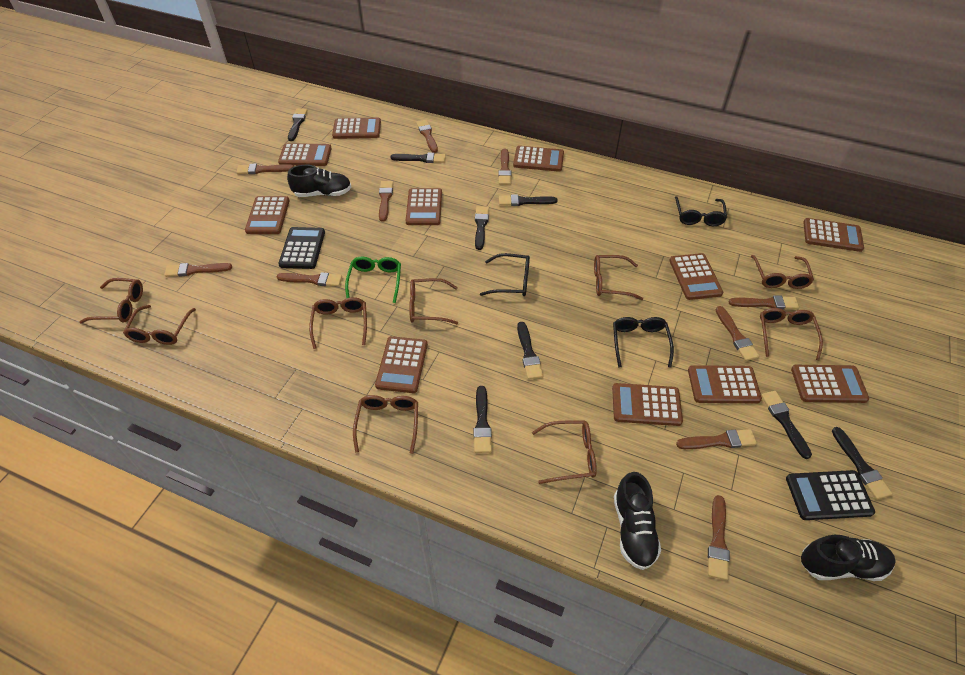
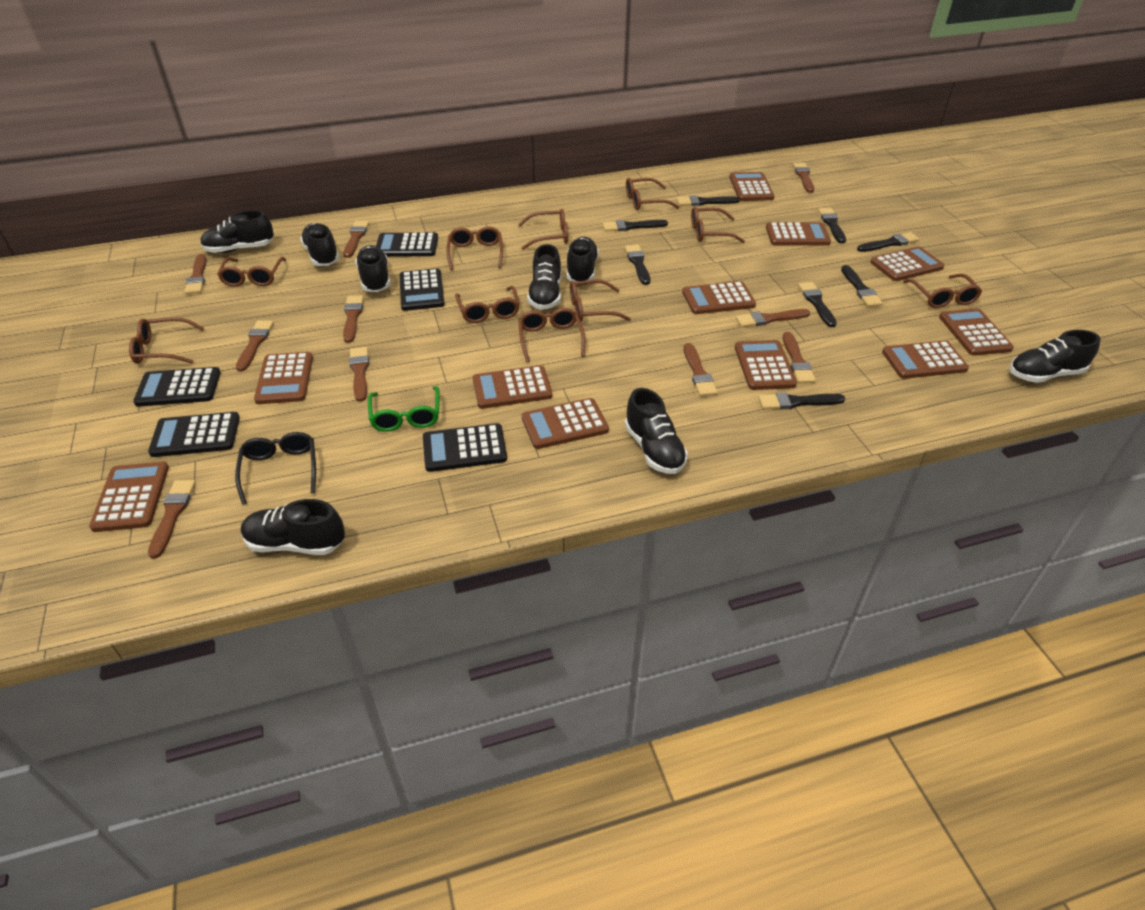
black calculator: 2 -> 5
black glasses: 3 -> 1
black shoe: 3 -> 8
brown glasses: 9 -> 10

